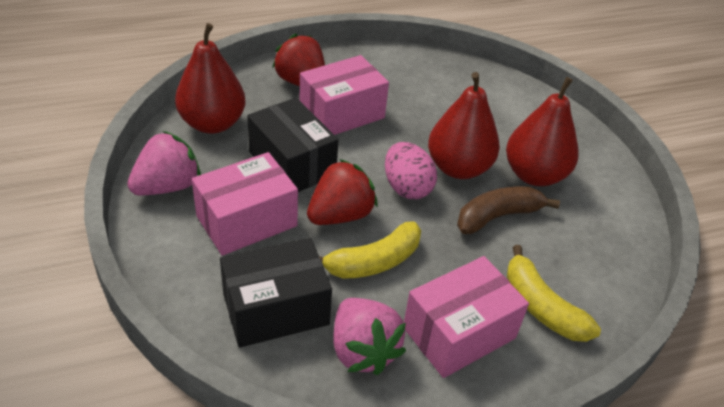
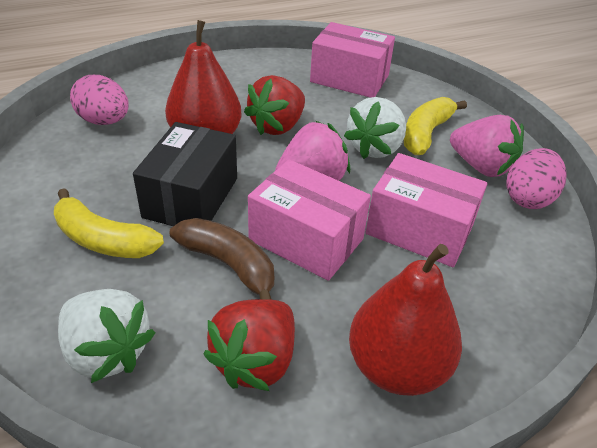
black box: 2 -> 1
pink egg: 1 -> 2
red pear: 3 -> 2
white strawberry: 0 -> 2

